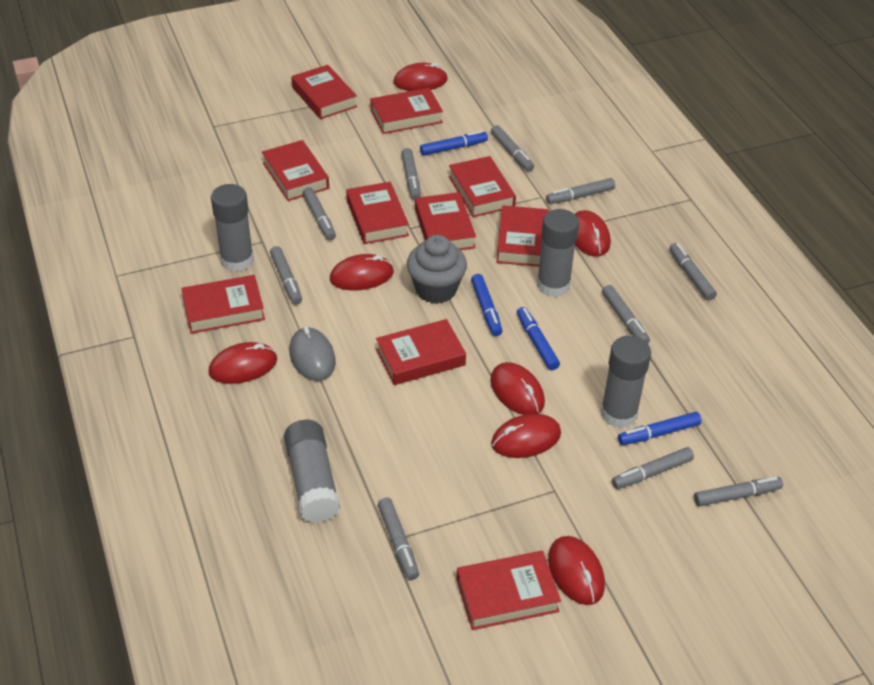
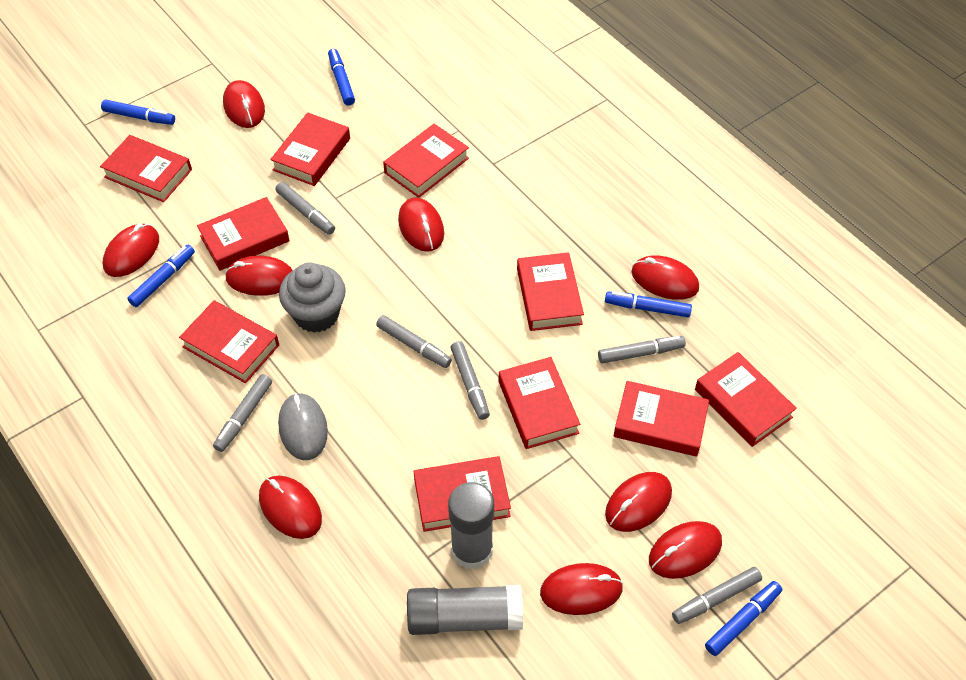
blue marker: 4 -> 5
grey glue stick: 4 -> 2
grey marker: 10 -> 6
red mouse: 7 -> 9

